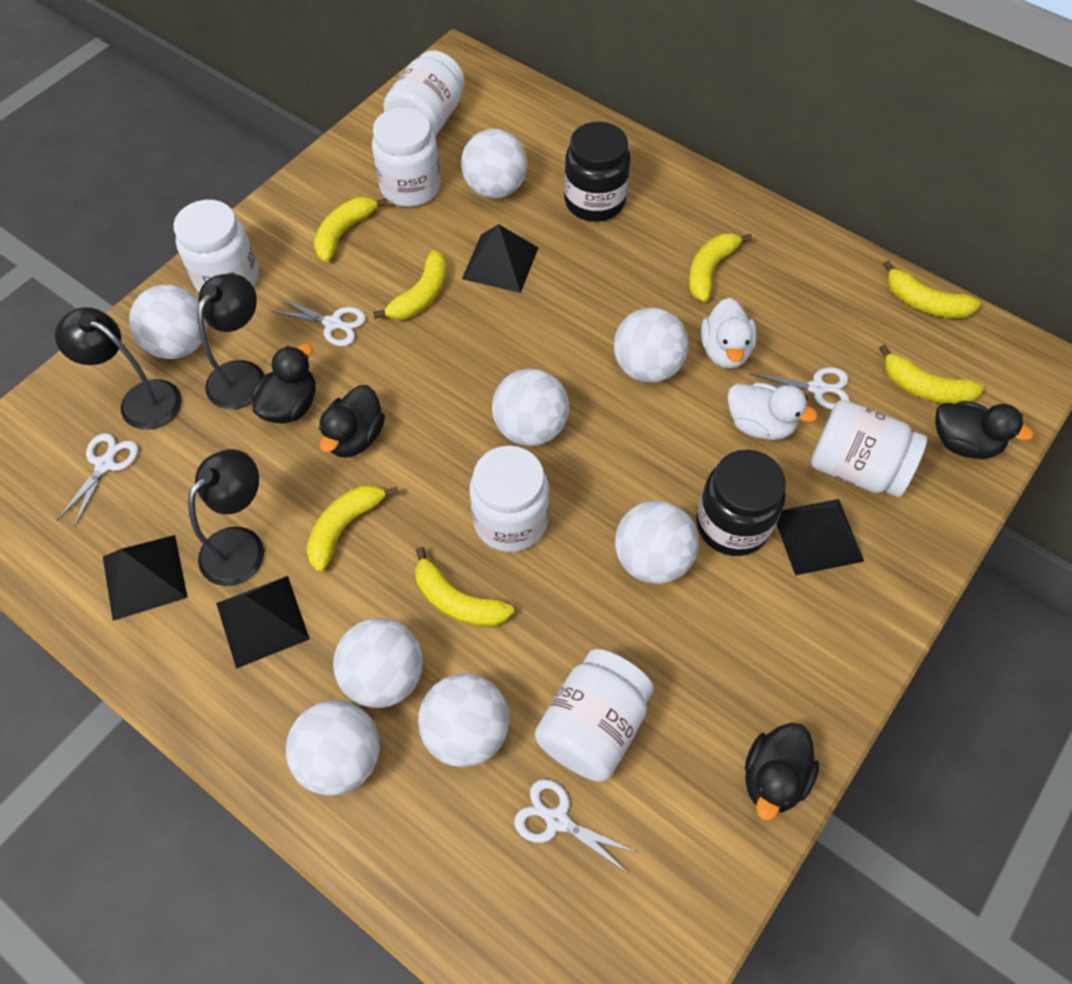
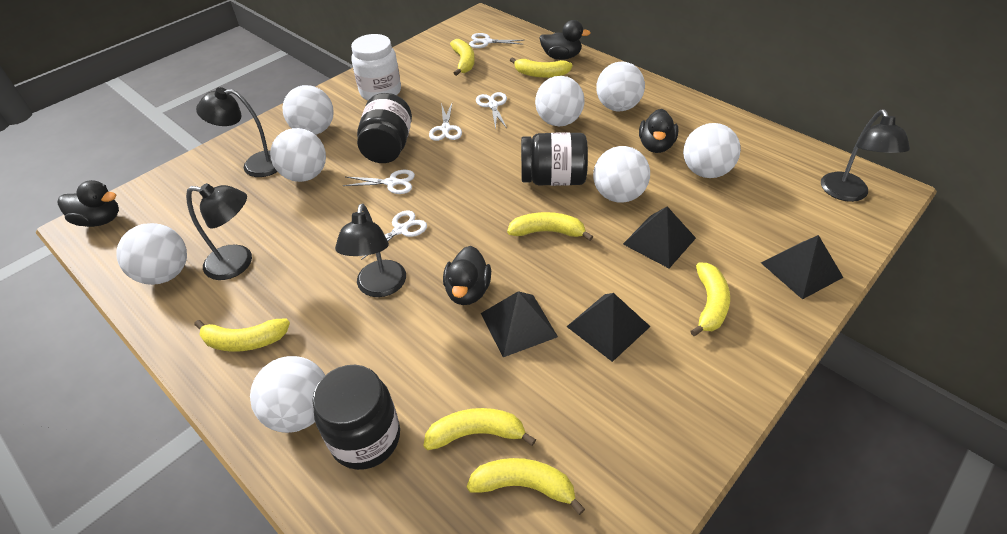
black jar: 2 -> 3
black lamp: 3 -> 4
white duck: 2 -> 0
white jar: 6 -> 1
white scissors: 4 -> 5

